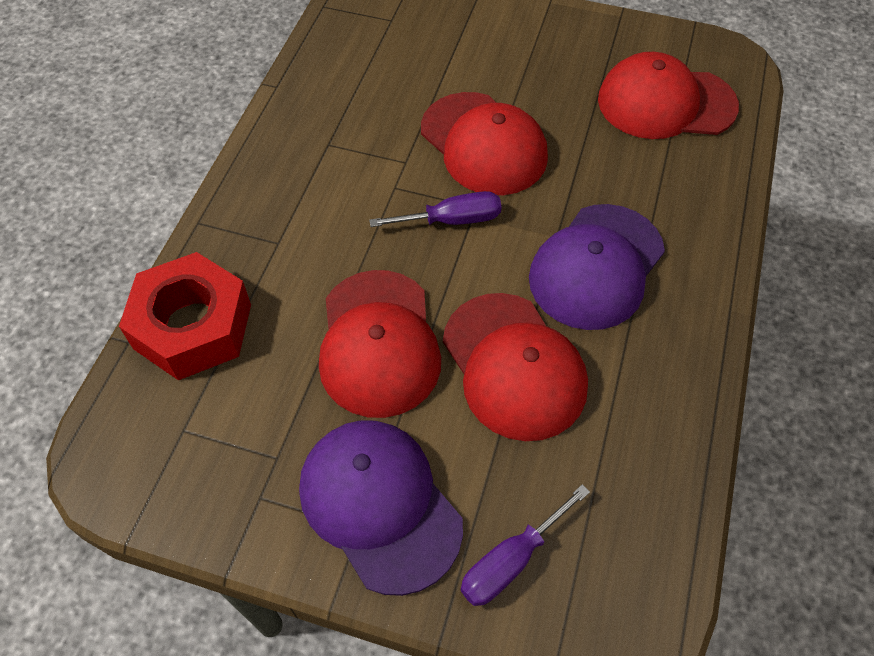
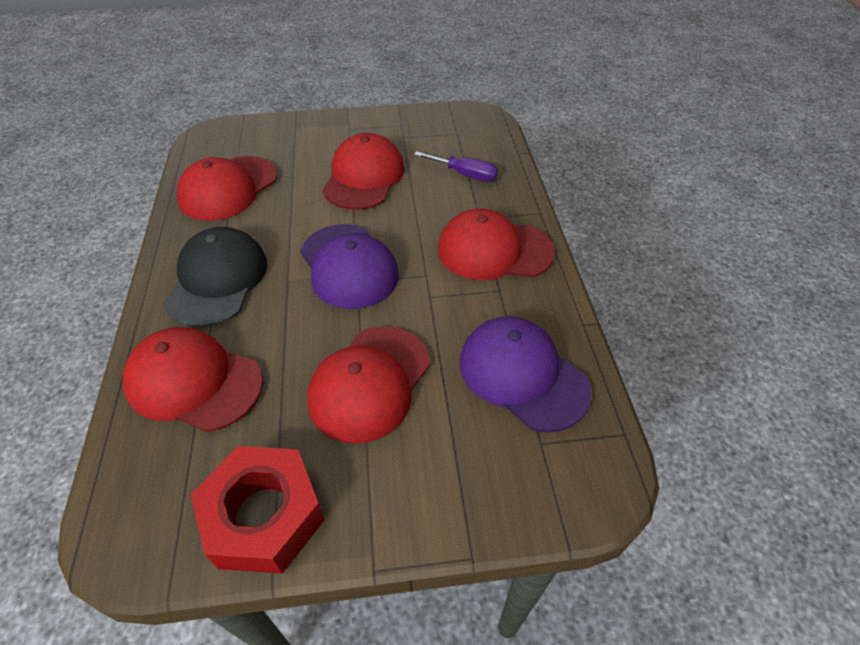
black cap: 0 -> 1
purple screwdriver: 2 -> 1
red cap: 4 -> 5

